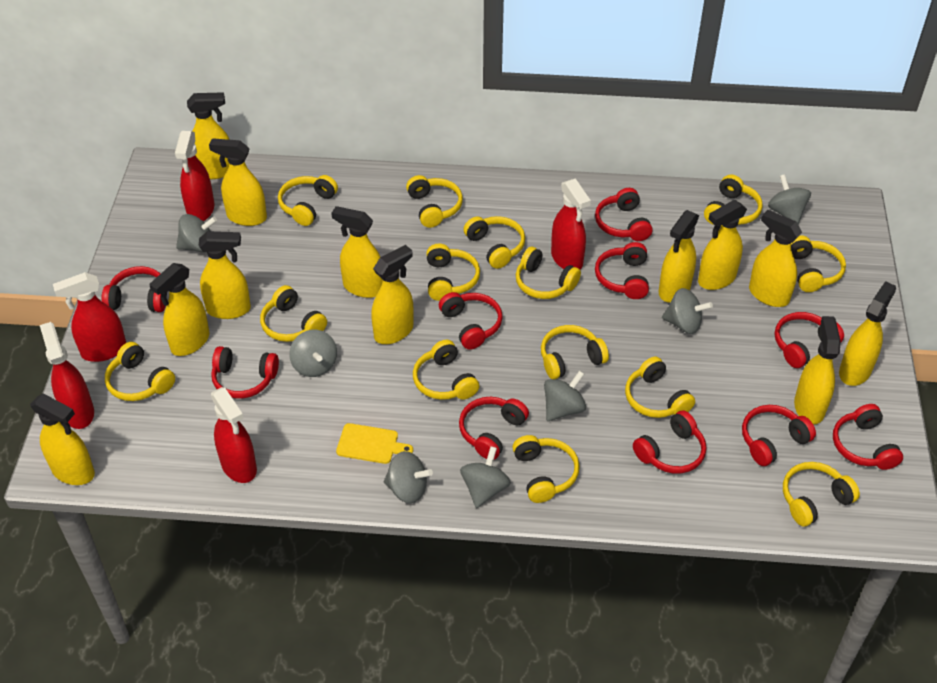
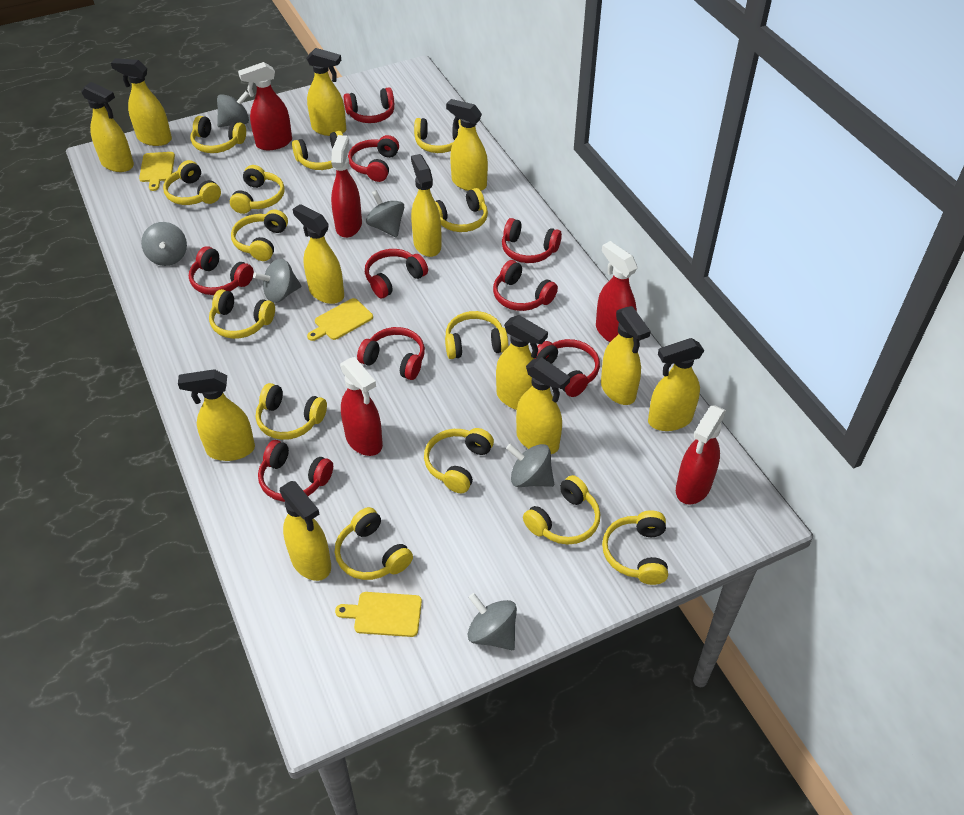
grey spinning top: 7 -> 6
red headphones: 10 -> 9
yellow cutting board: 1 -> 3

